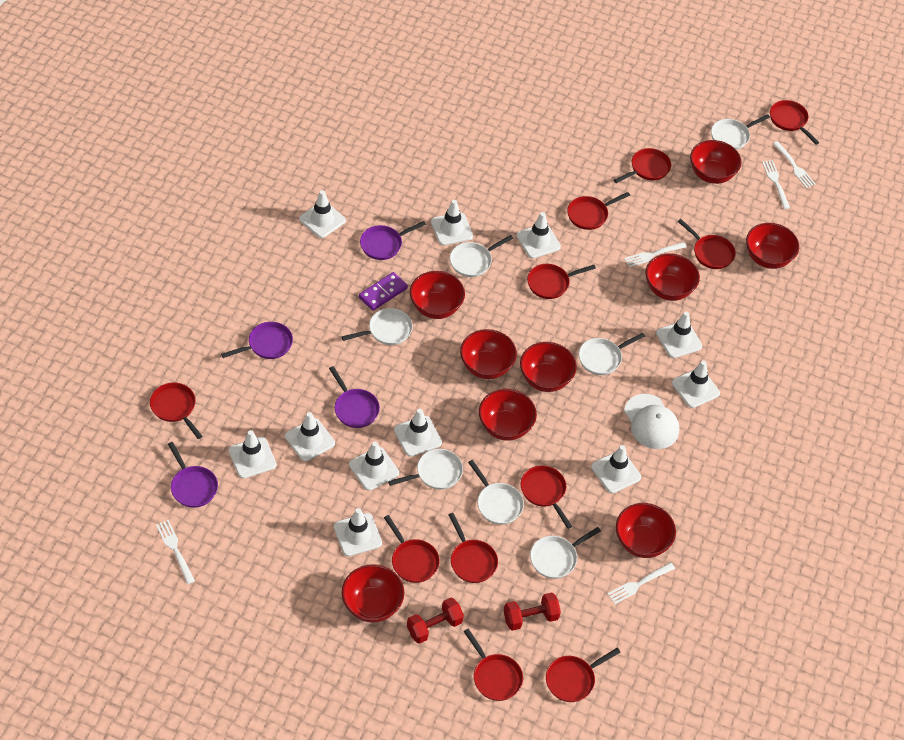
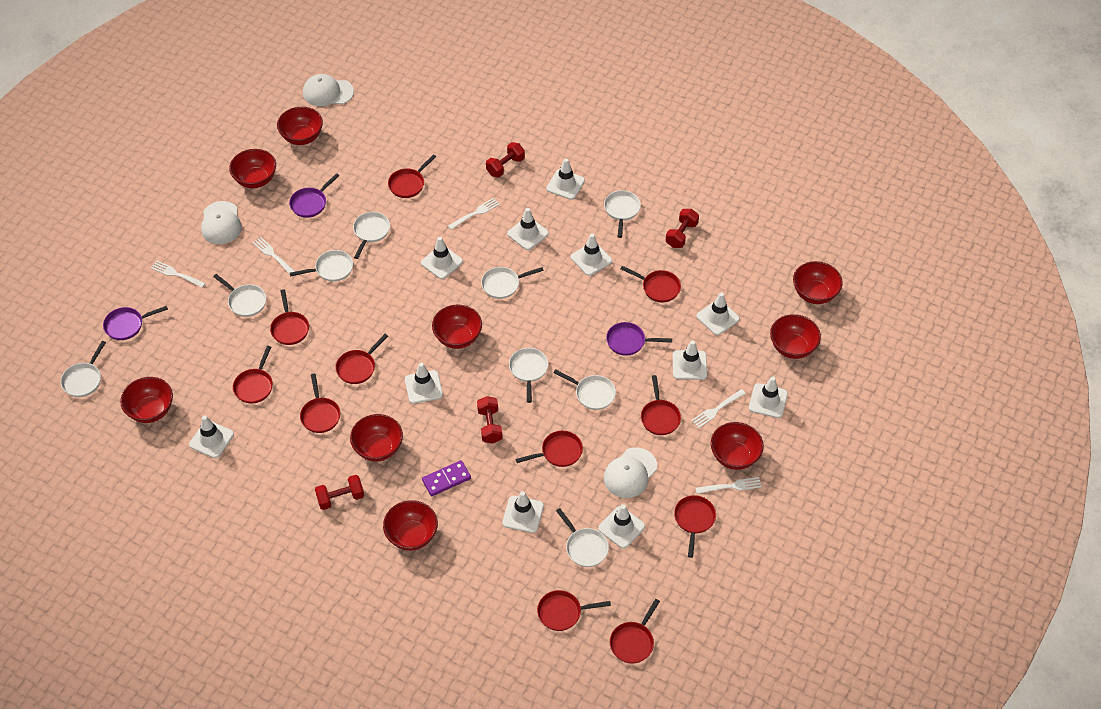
purple pan: 4 -> 3
red dumbbell: 2 -> 4
white cap: 1 -> 3
white pan: 7 -> 9

